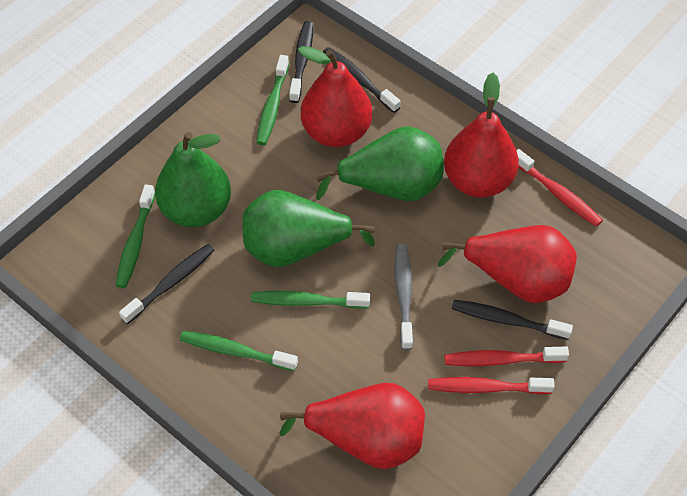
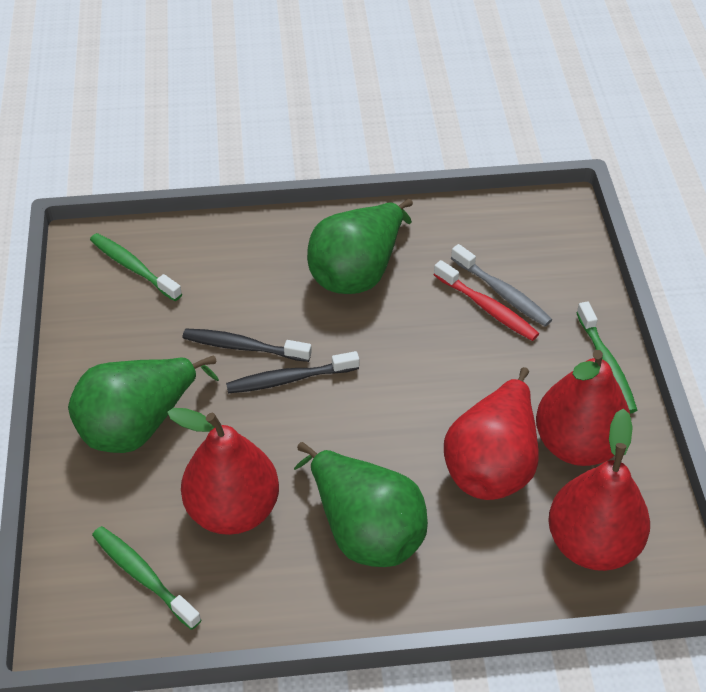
black toothbrush: 4 -> 2
green toothbrush: 4 -> 3
red toothbrush: 3 -> 1

